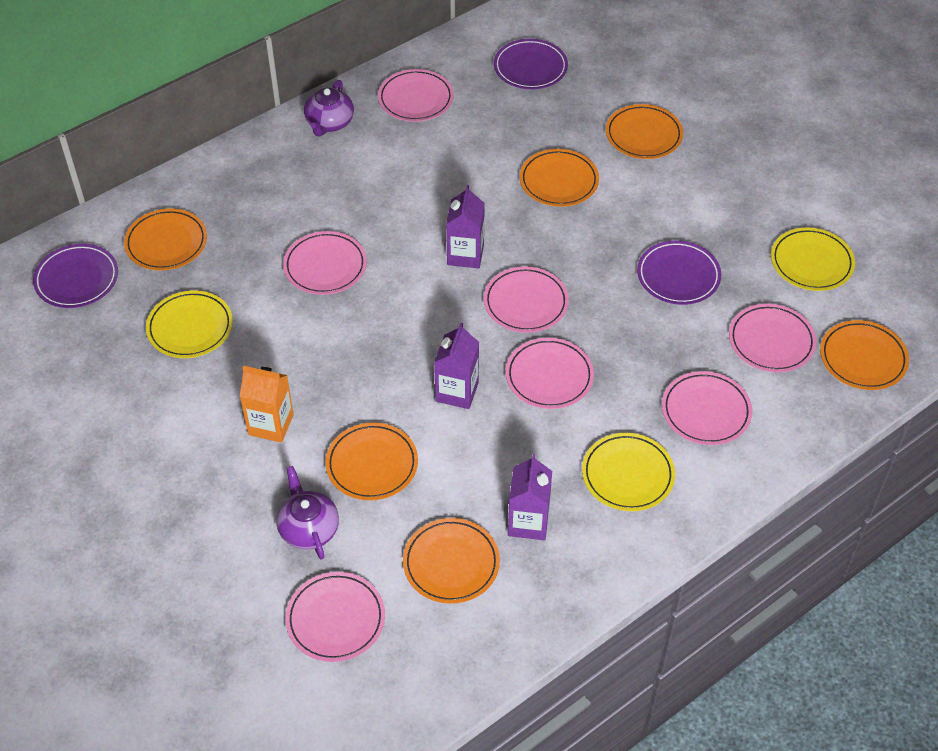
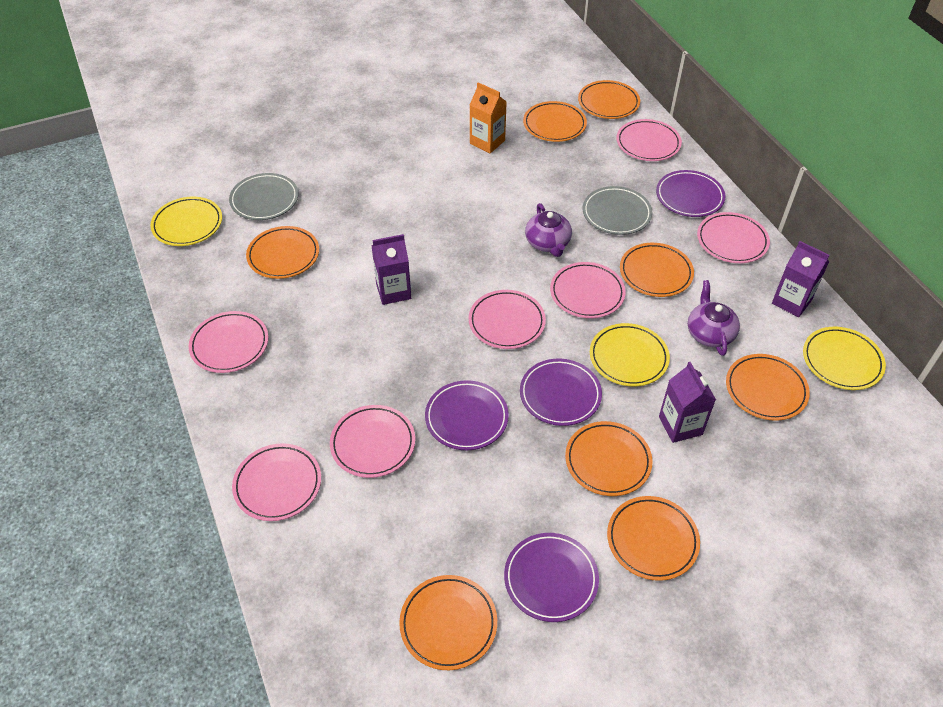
grey plate: 0 -> 2
orange plate: 6 -> 8
purple plate: 3 -> 4

